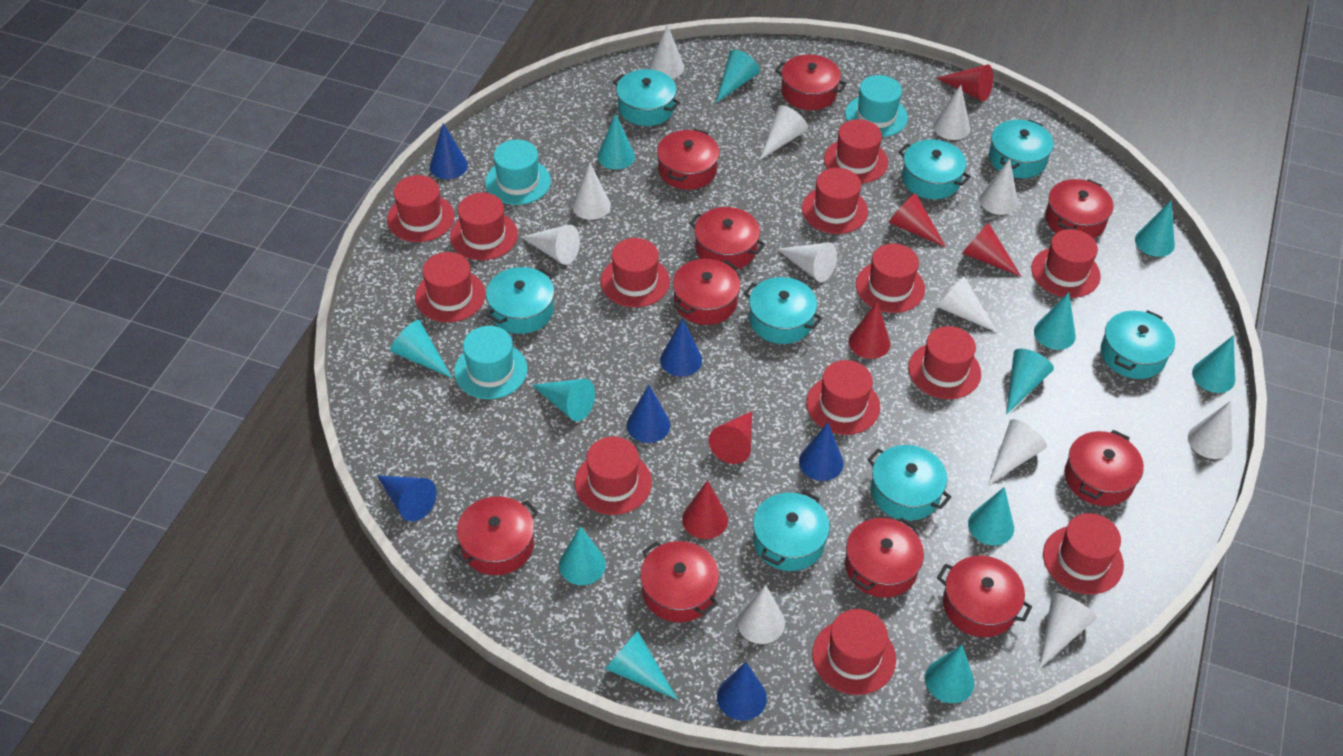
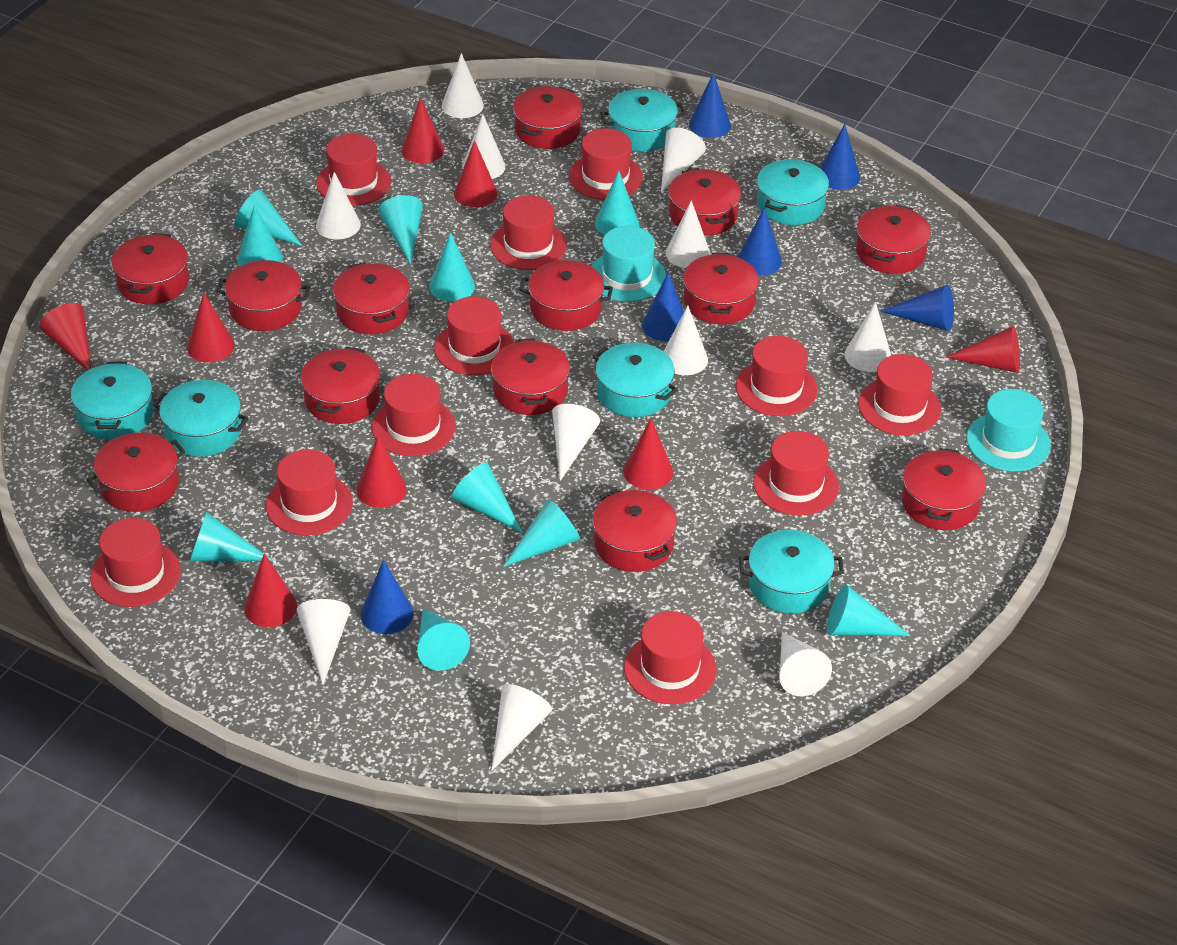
red cone: 6 -> 8
red hat: 13 -> 11
red pot: 10 -> 13
turquoise cone: 12 -> 10
turquoise hat: 3 -> 2
turquoise pot: 8 -> 6
white cone: 12 -> 11

